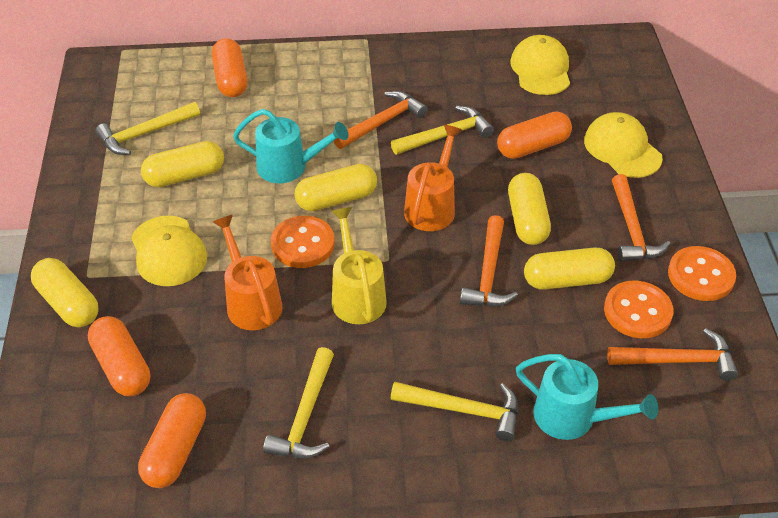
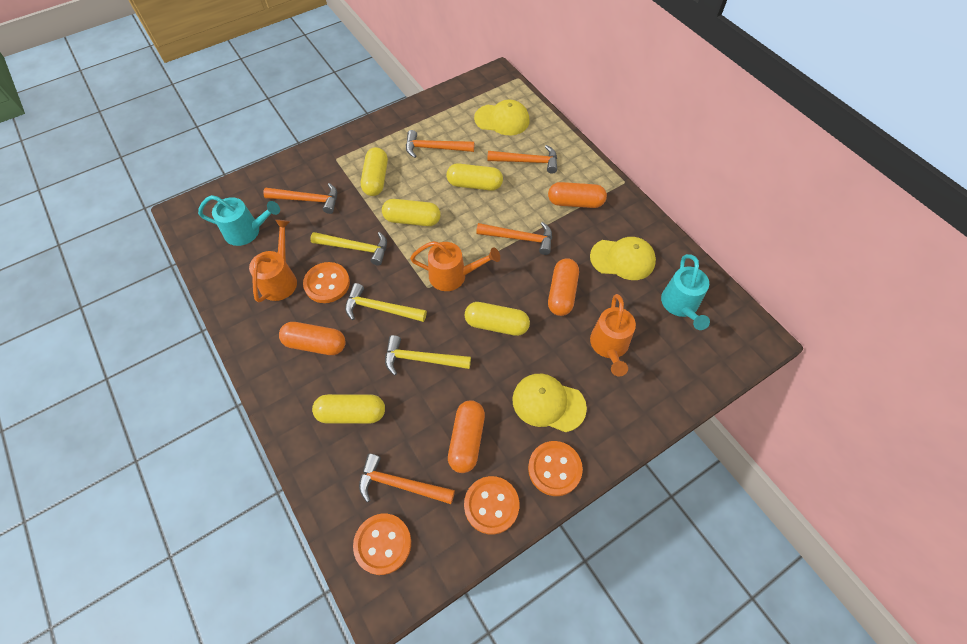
orange button: 3 -> 4
orange hammer: 4 -> 5
orange watering can: 2 -> 3
yellow hammer: 4 -> 3
yellow watering can: 1 -> 0

